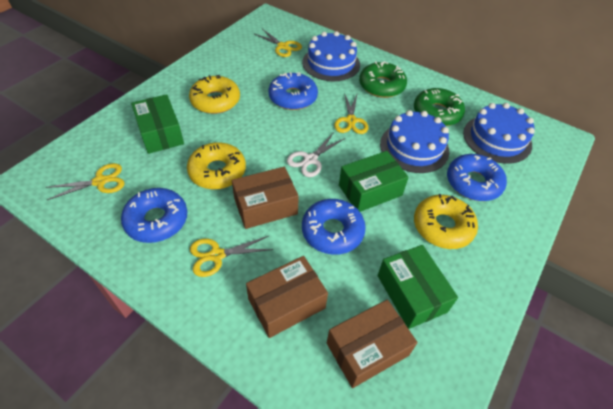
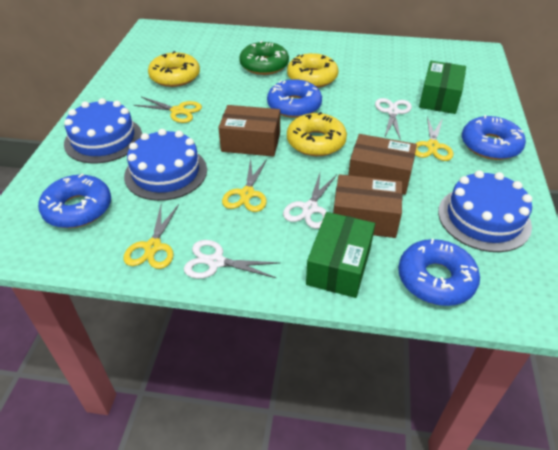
green box: 3 -> 2
green donut: 2 -> 1
white scissors: 1 -> 3

